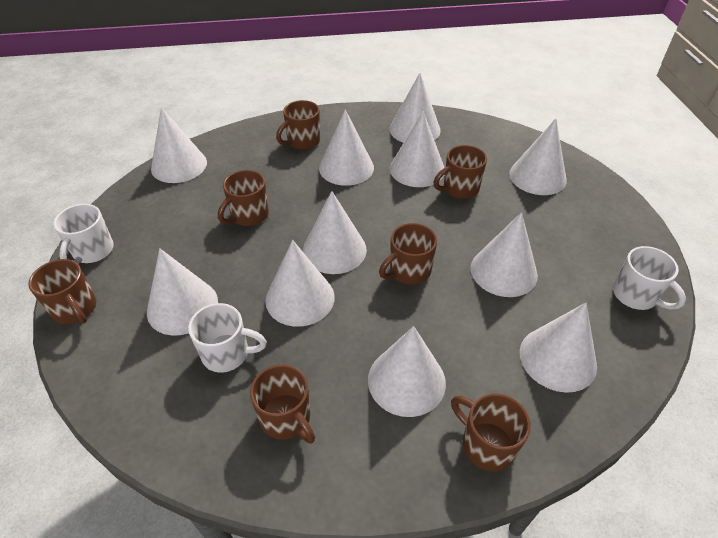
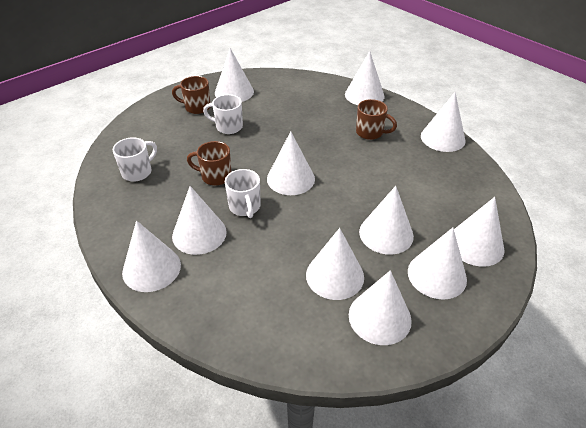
brown mug: 7 -> 3

